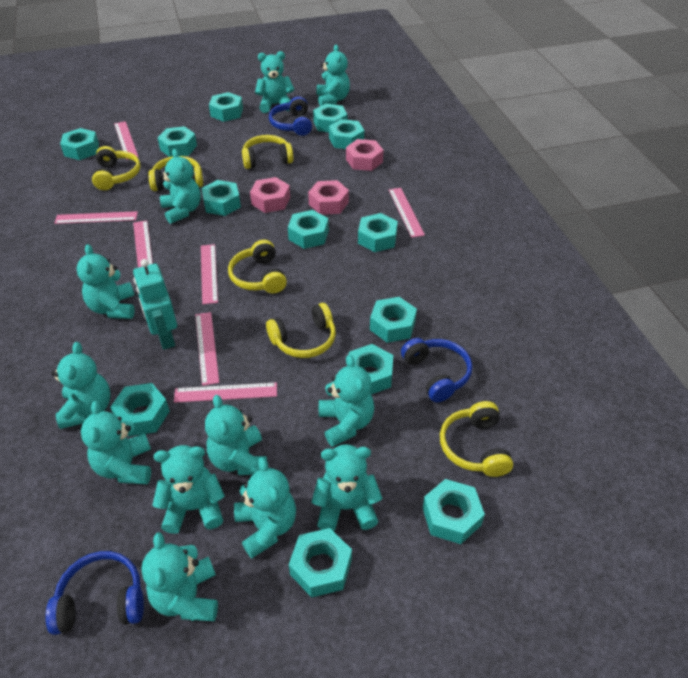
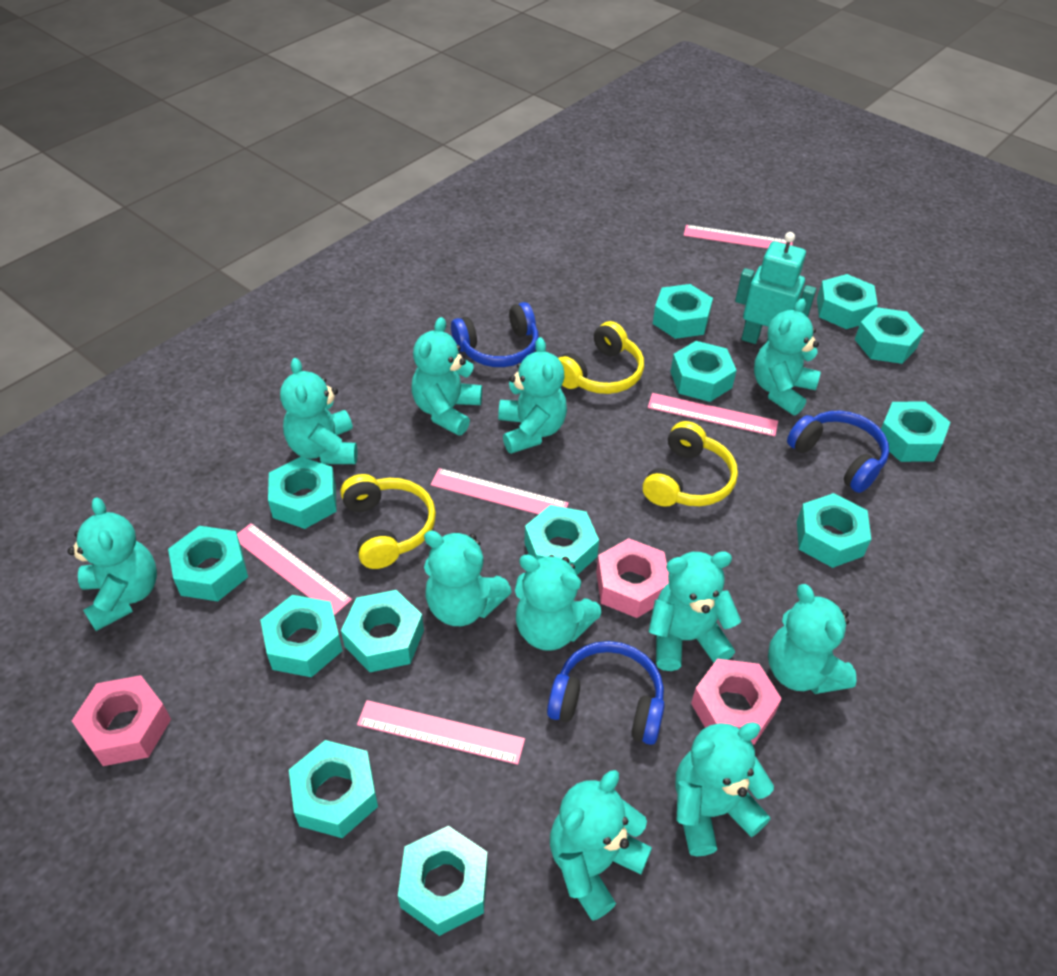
pink ruler: 7 -> 5
turquoise teddy bear: 12 -> 11
yellow headphones: 6 -> 3

